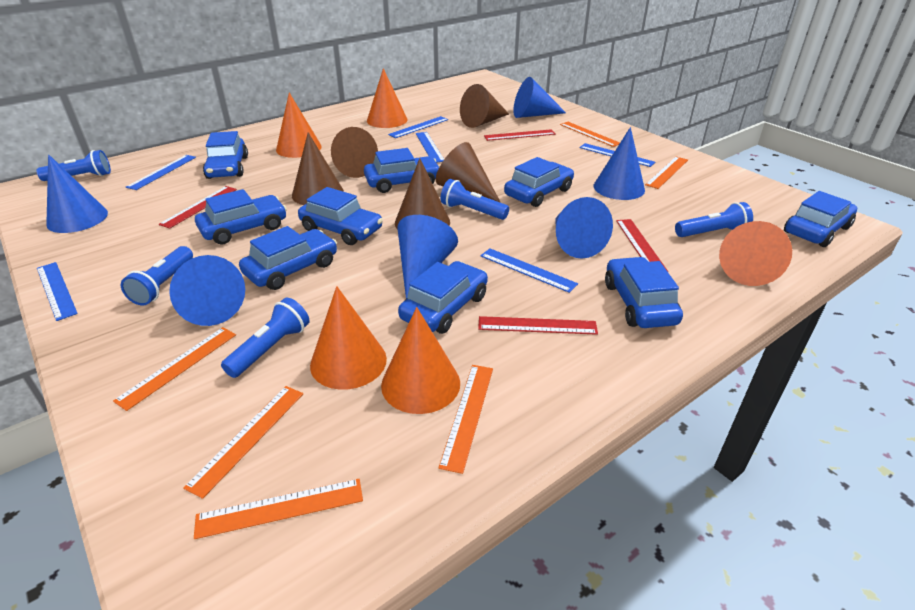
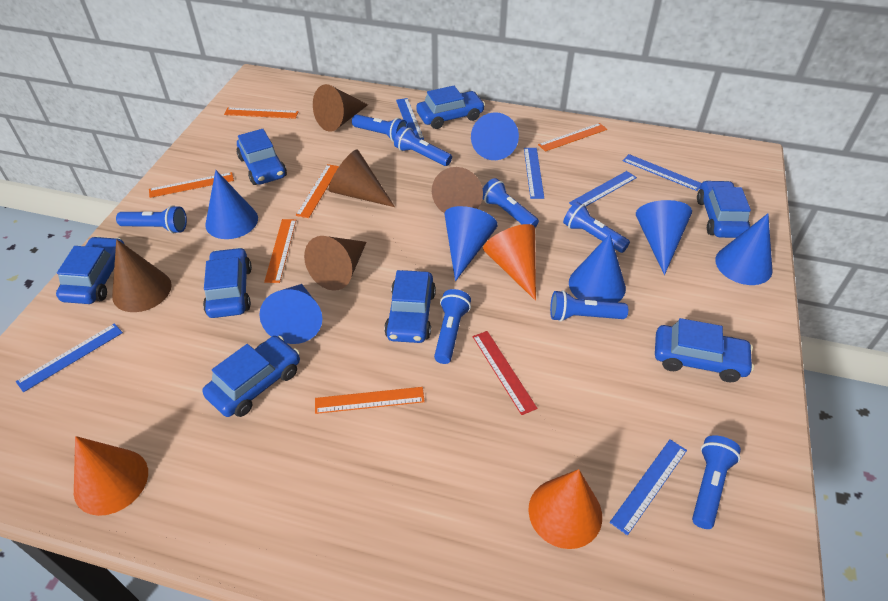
blue car: 9 -> 8
blue cone: 6 -> 7
blue flashlight: 5 -> 8
orange cone: 5 -> 3
red ruler: 4 -> 1

